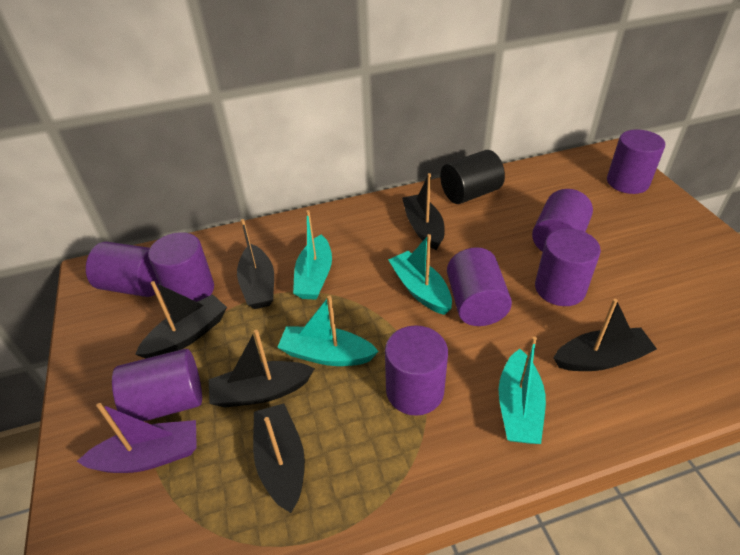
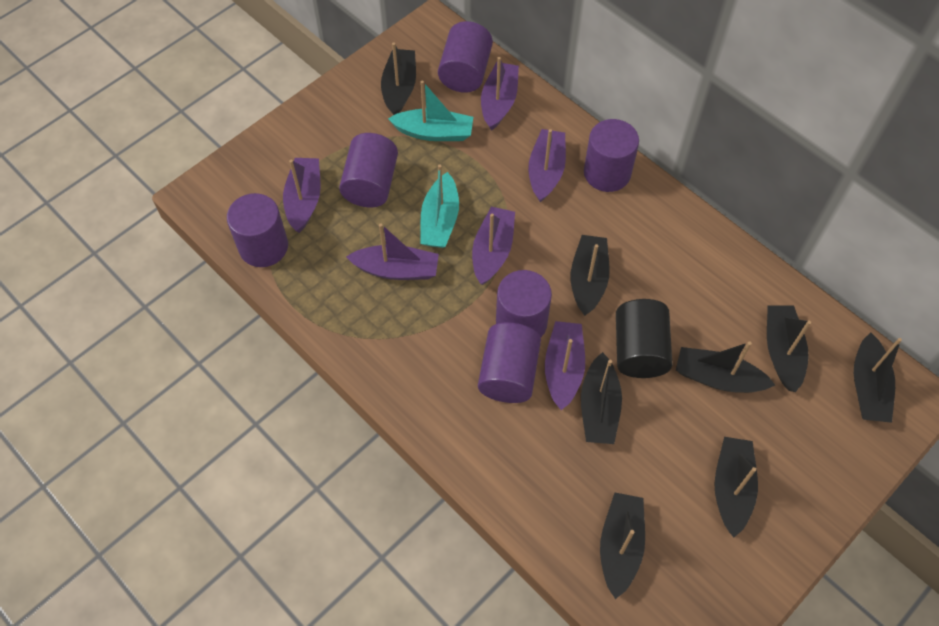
black boat: 6 -> 8
purple boat: 1 -> 6
purple cylinder: 8 -> 6
turquoise boat: 4 -> 2

